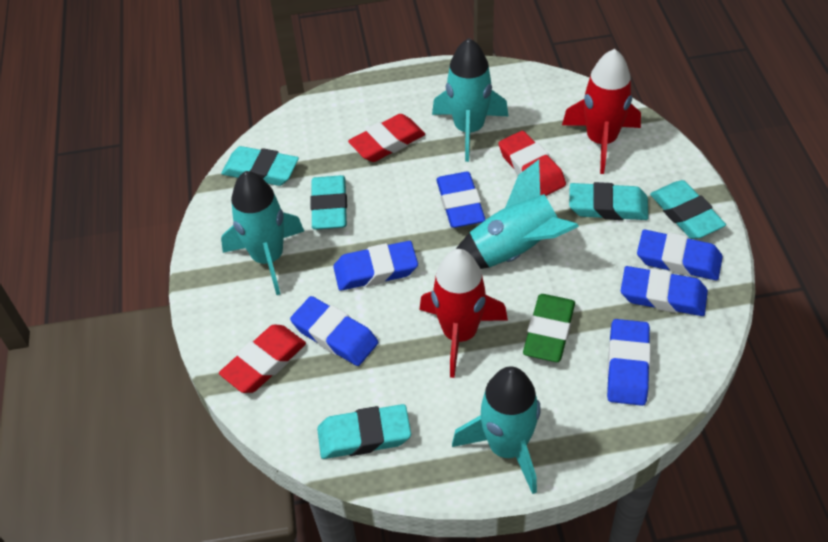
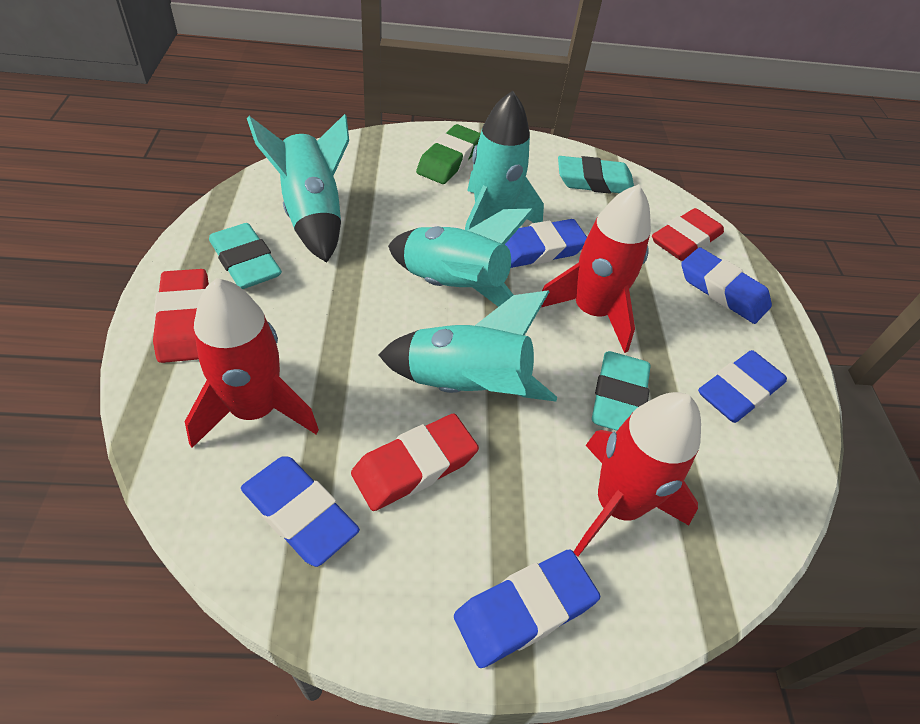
blue eraser: 6 -> 5
red rocket: 2 -> 3
turquoise eraser: 5 -> 3

